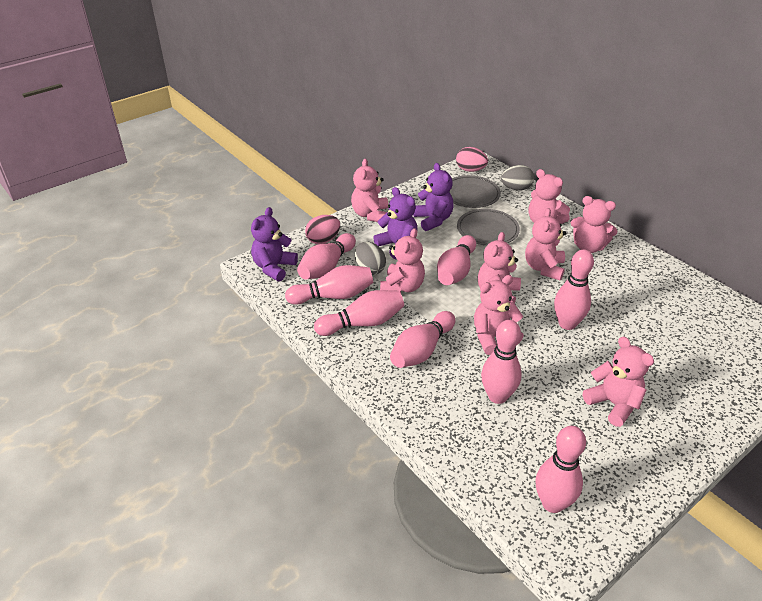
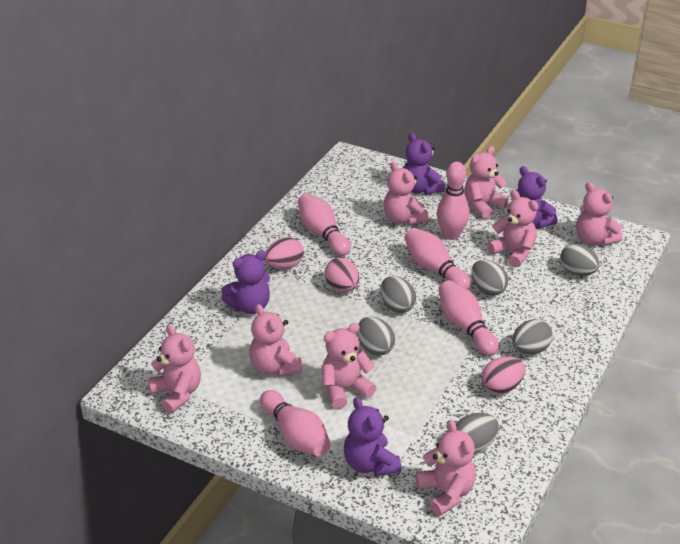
grey egg: 2 -> 6
grey plate: 2 -> 0
pink bowling pin: 8 -> 5
pink egg: 2 -> 3
purple teddy bear: 3 -> 4

